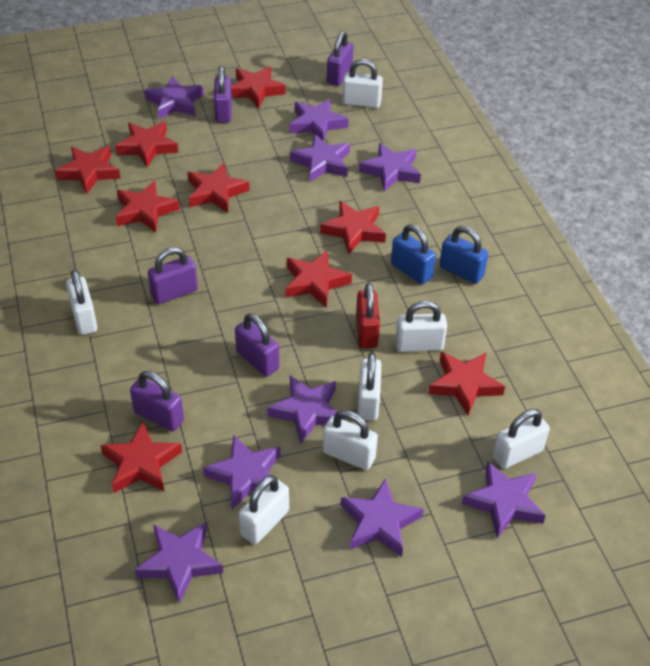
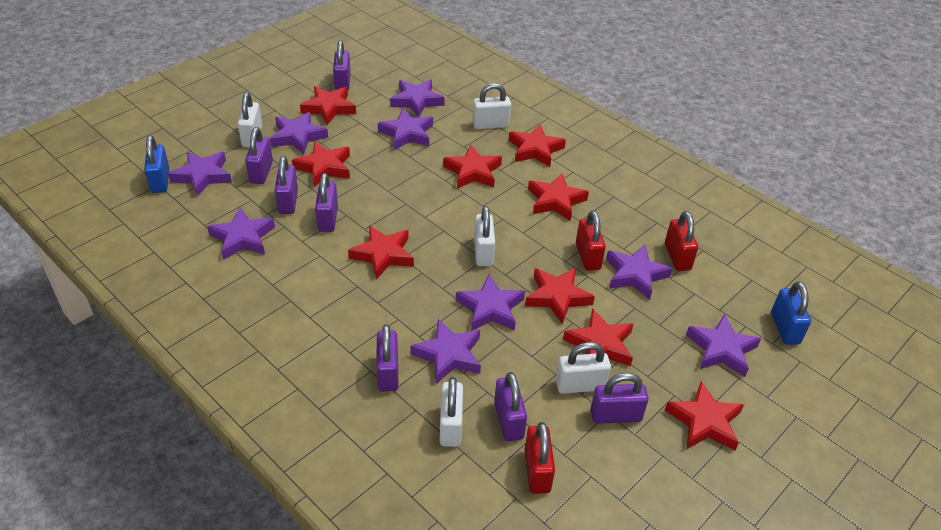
purple padlock: 5 -> 7
red padlock: 1 -> 3
white padlock: 7 -> 5

